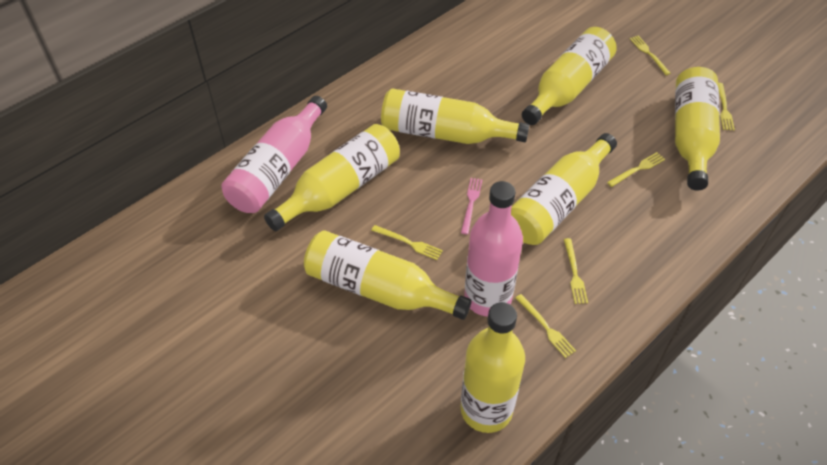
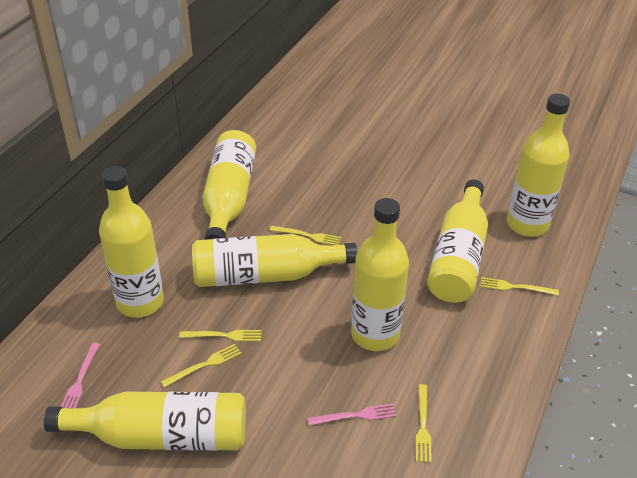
pink bottle: 2 -> 0
pink fork: 1 -> 2
yellow fork: 6 -> 5

